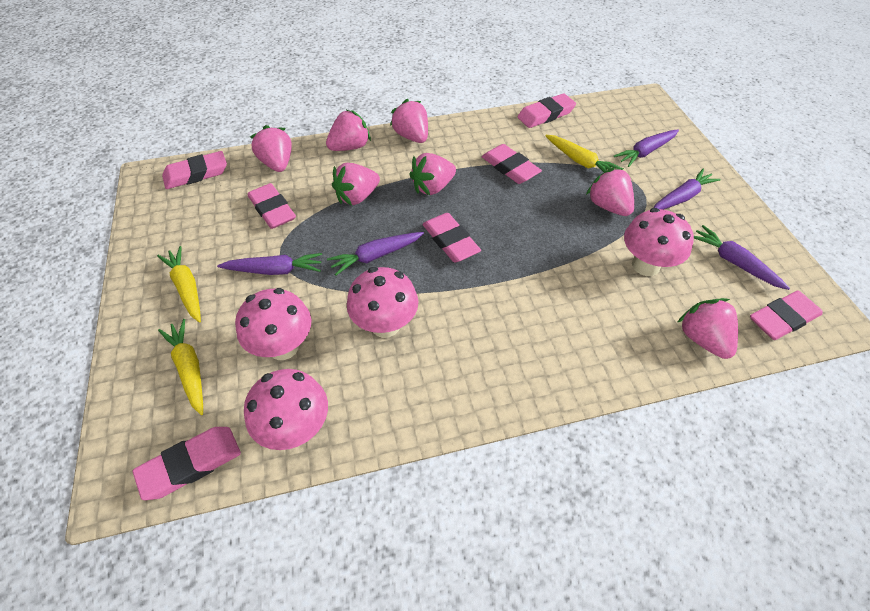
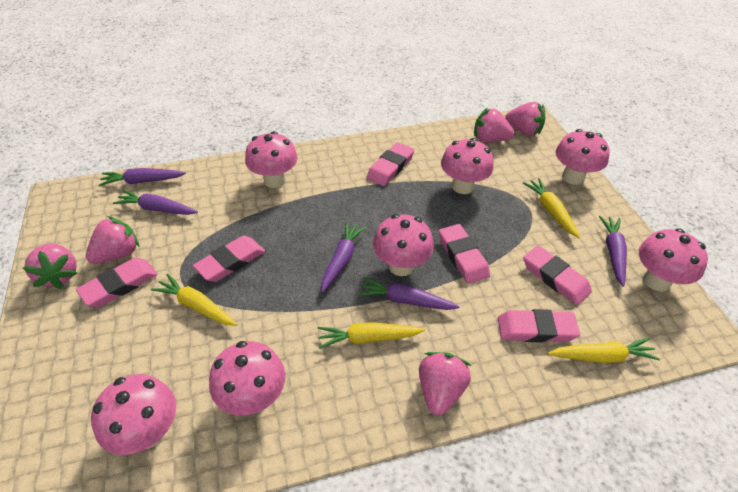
pink eraser: 7 -> 6
pink mushroom: 4 -> 7
pink strawberry: 7 -> 5
yellow carrot: 3 -> 4

